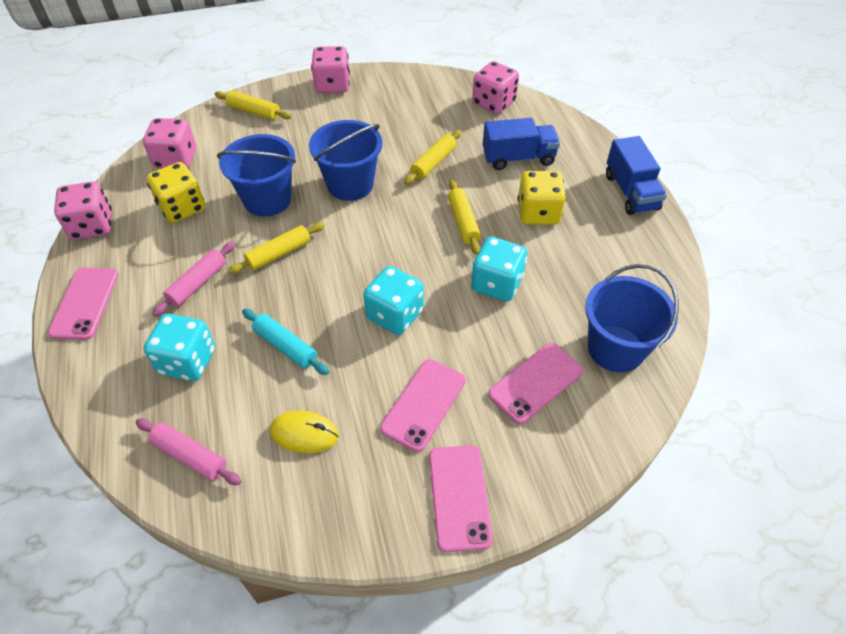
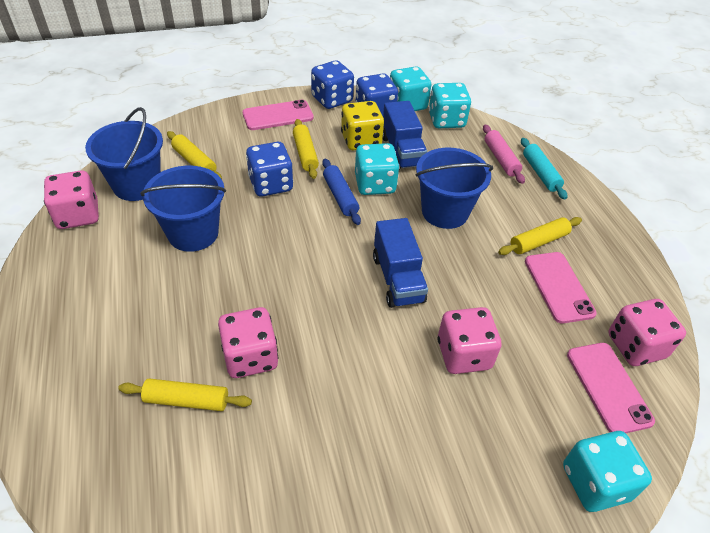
blue dice: 0 -> 3
blue rolling pin: 0 -> 1
pink phone: 4 -> 3
pink rolling pin: 2 -> 1
turquoise dice: 3 -> 4
yellow dice: 2 -> 1
yellow mouse: 1 -> 0

